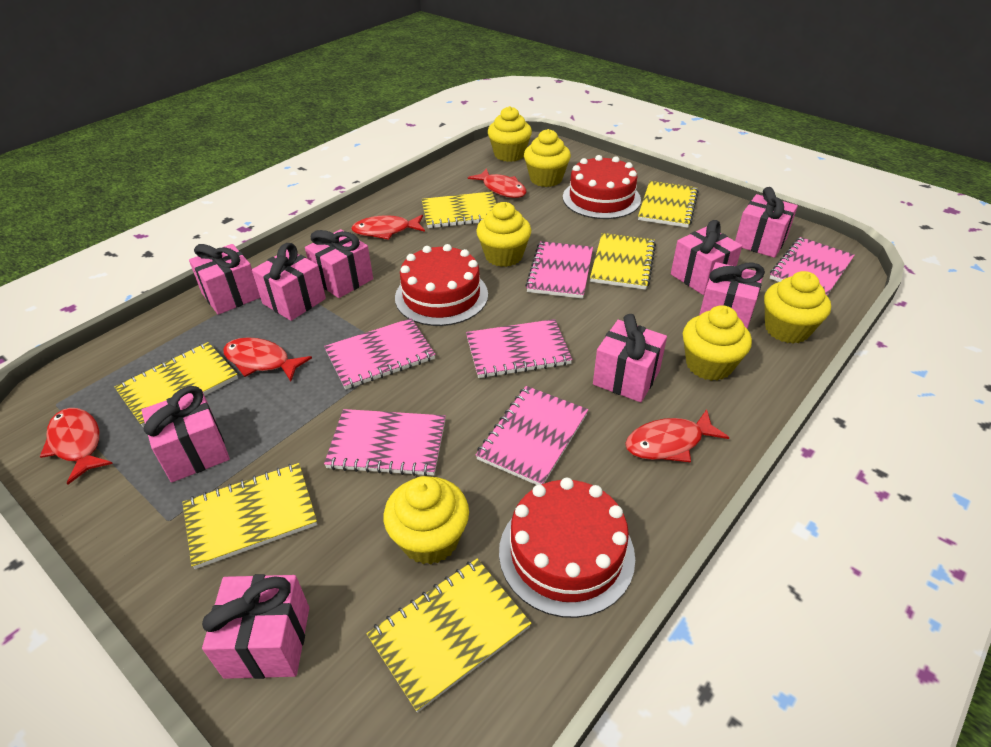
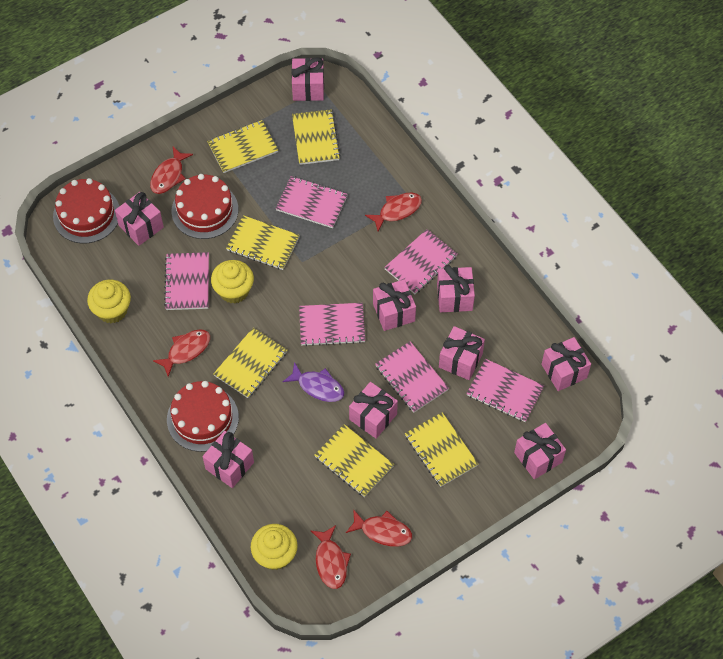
purple fish: 0 -> 1
yellow cupcake: 6 -> 3

